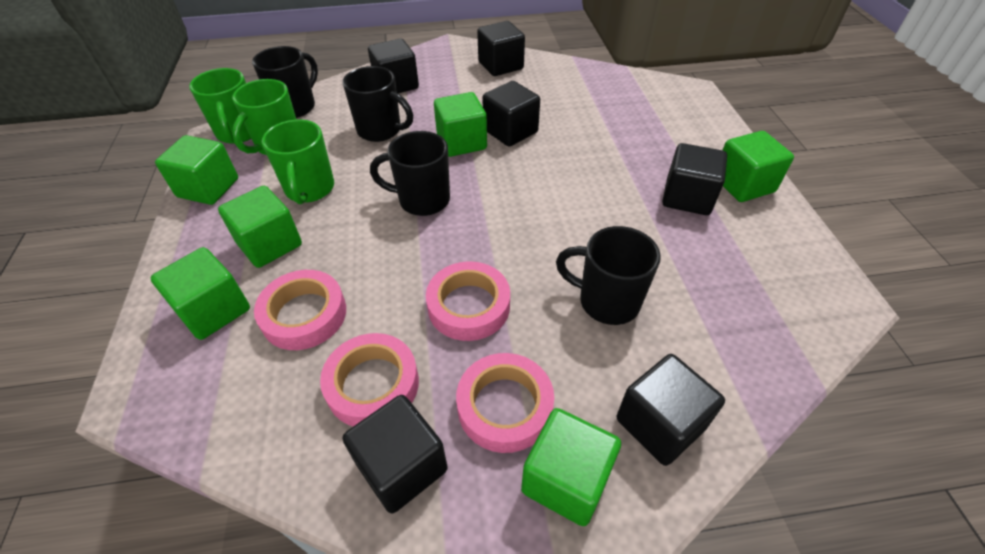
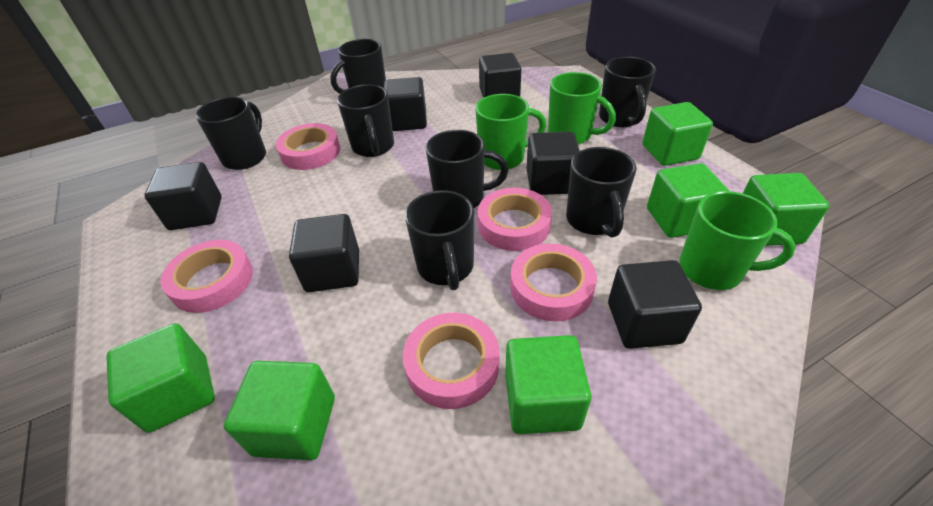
black mug: 4 -> 7
pink tape: 4 -> 5

